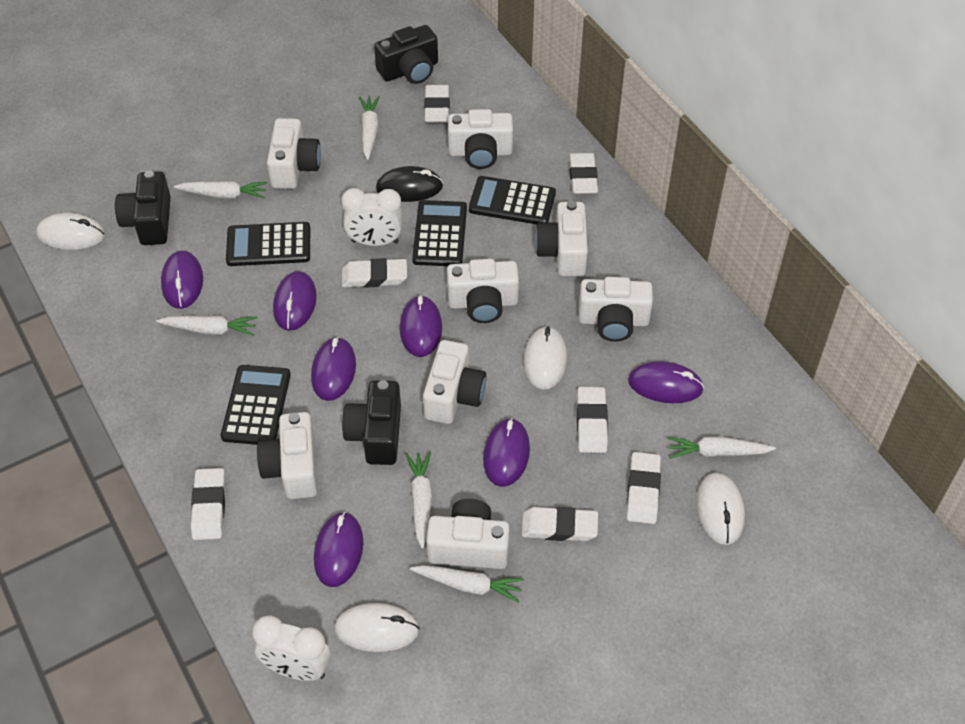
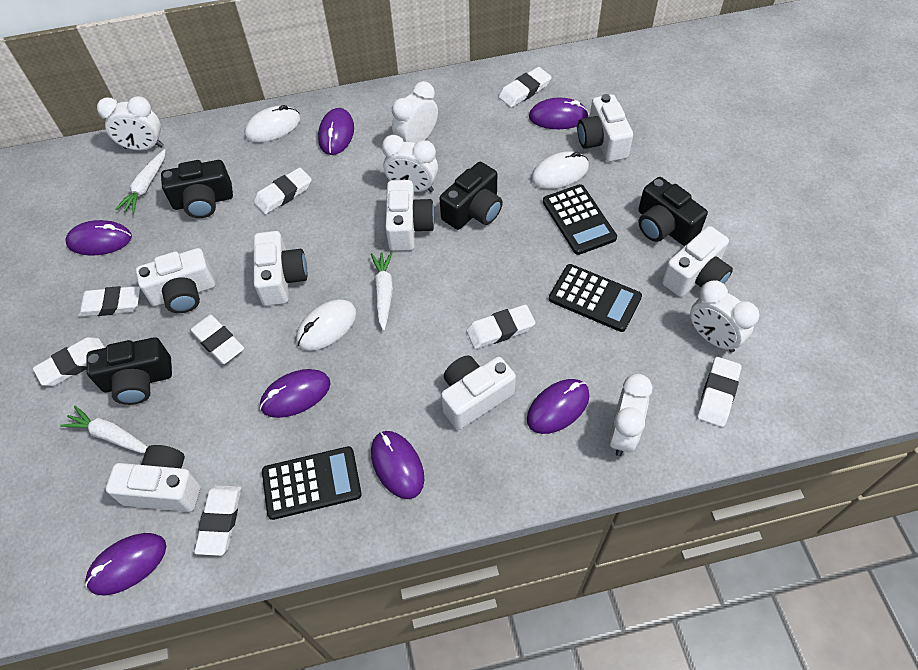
black calculator: 4 -> 3
black camera: 3 -> 4
black mouse: 1 -> 0
white camera: 8 -> 7
white carrot: 6 -> 3
white clock: 2 -> 5
white eraser: 7 -> 8
white mouse: 4 -> 3

